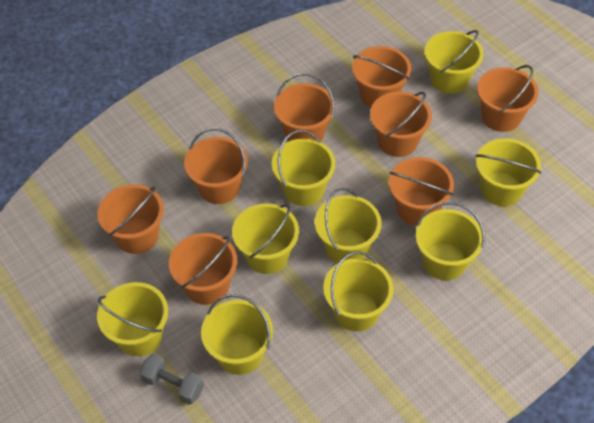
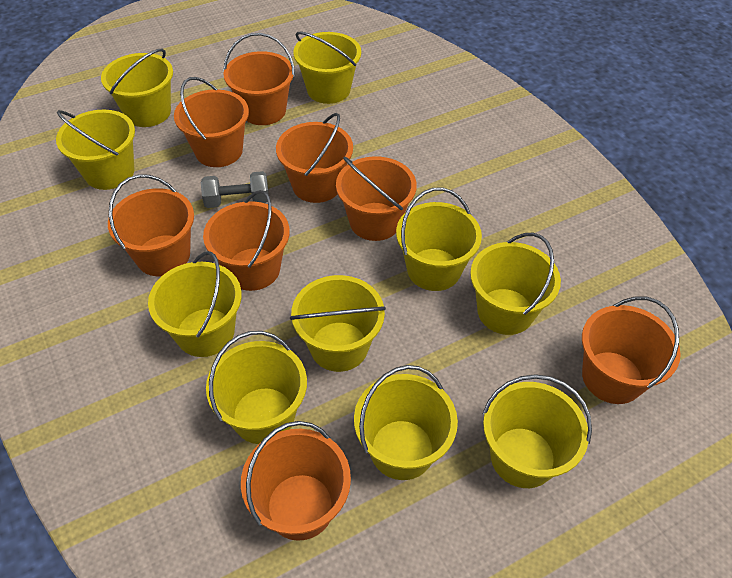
yellow bucket: 9 -> 10

